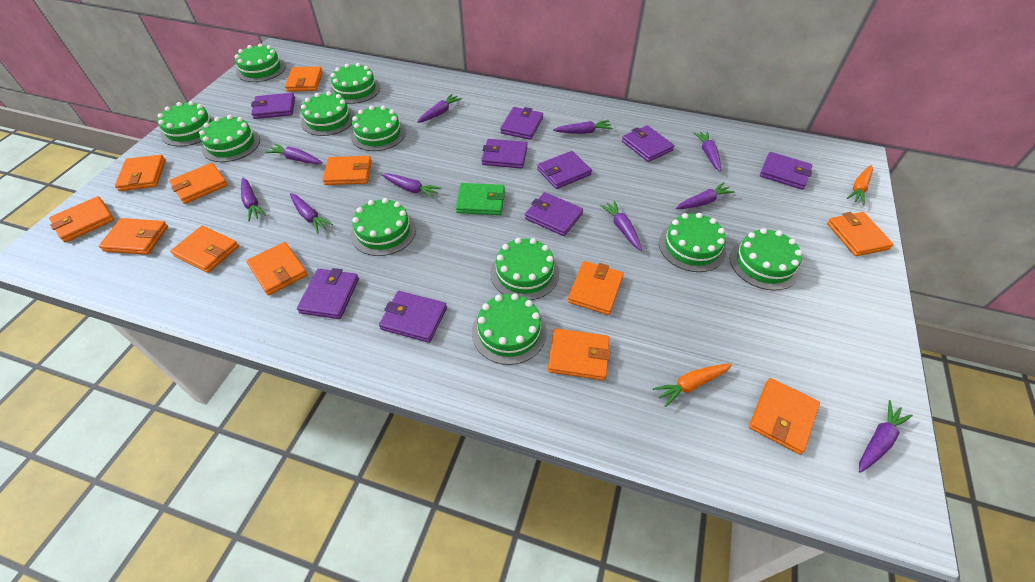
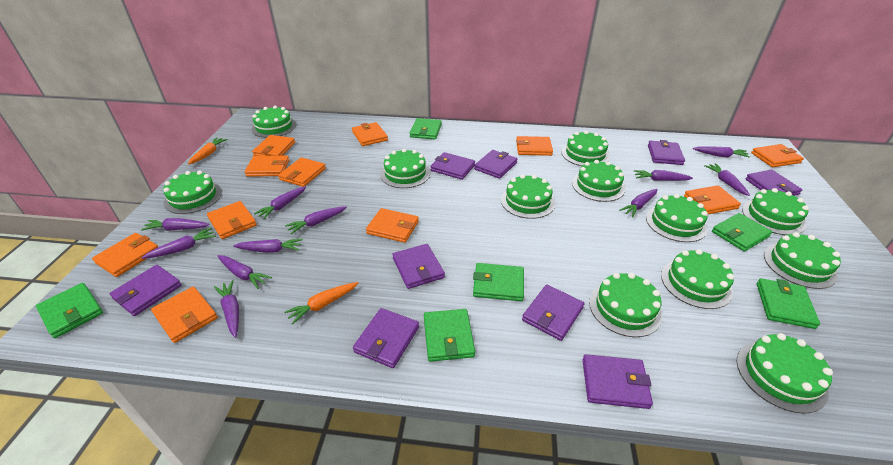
green cake: 11 -> 12
green wallet: 1 -> 6
orange wallet: 12 -> 11
purple carrot: 10 -> 11

